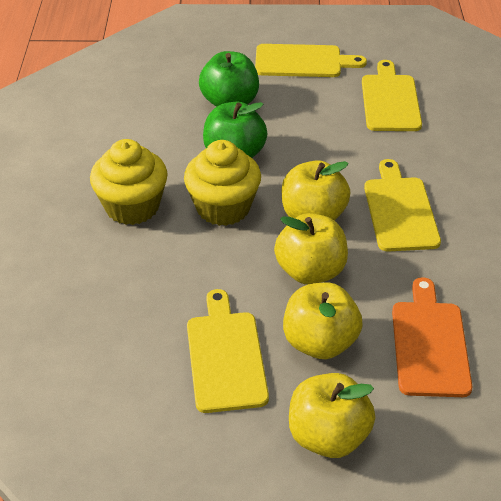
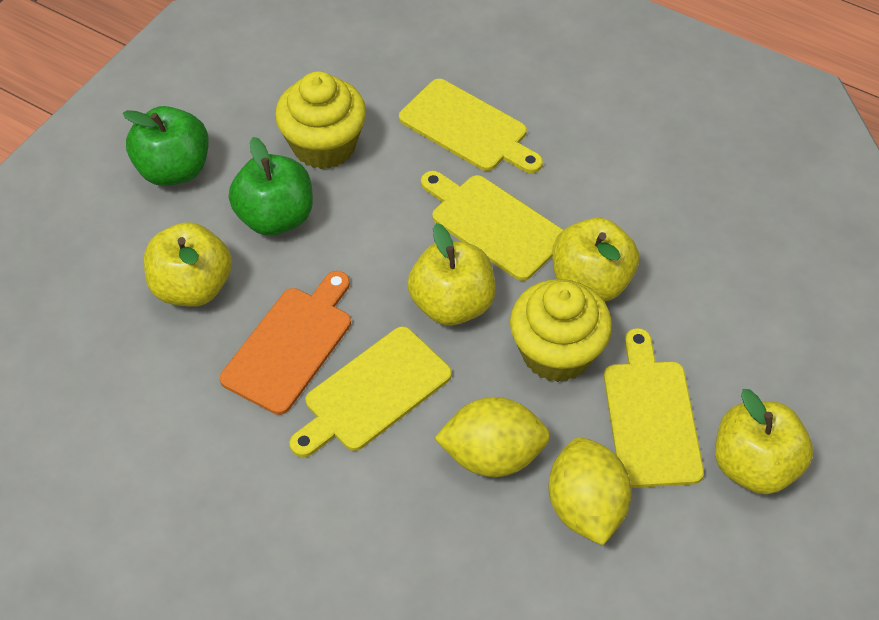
yellow lemon: 0 -> 2

